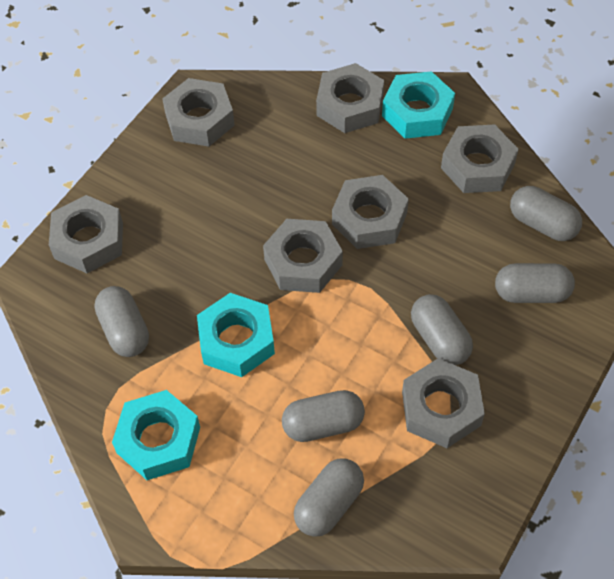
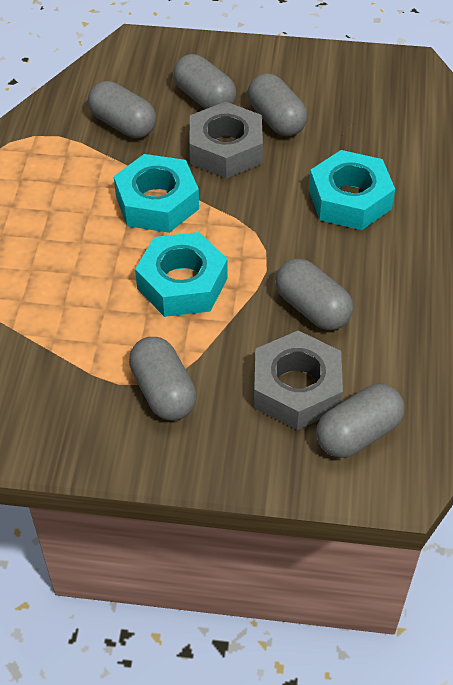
grey nut: 7 -> 2

